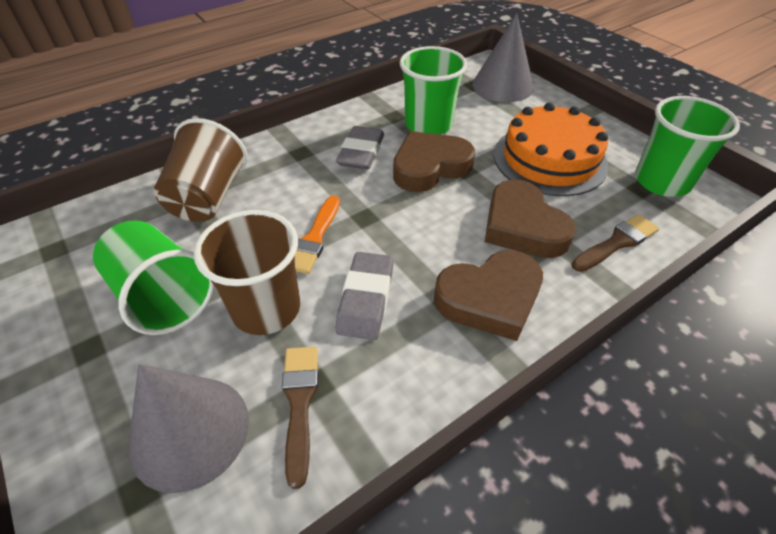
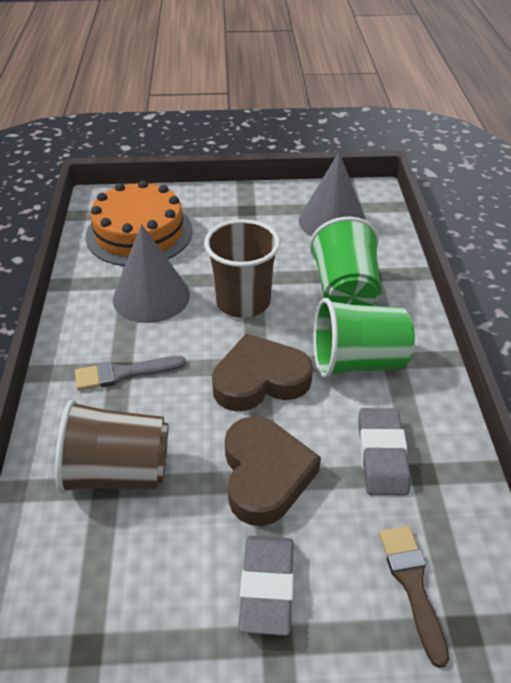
brown brush: 2 -> 1
brown heart: 3 -> 2
green cup: 3 -> 2
grey brush: 0 -> 1
orange brush: 1 -> 0

